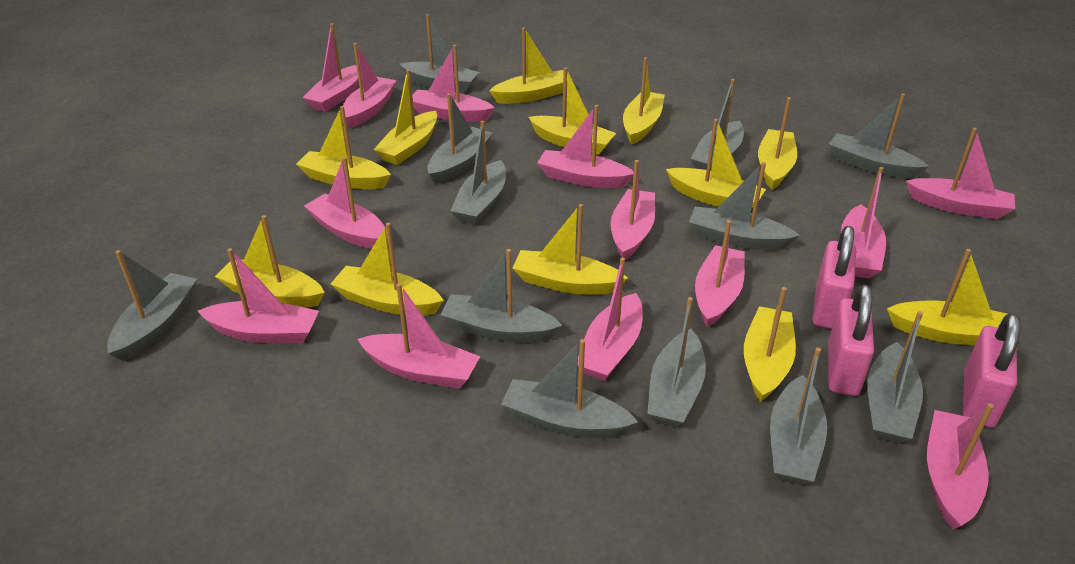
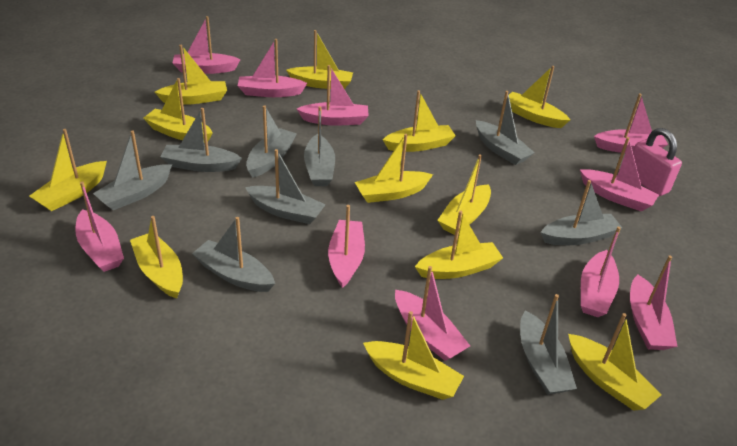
grey boat: 12 -> 9
pink boat: 13 -> 10
pink padlock: 3 -> 1

